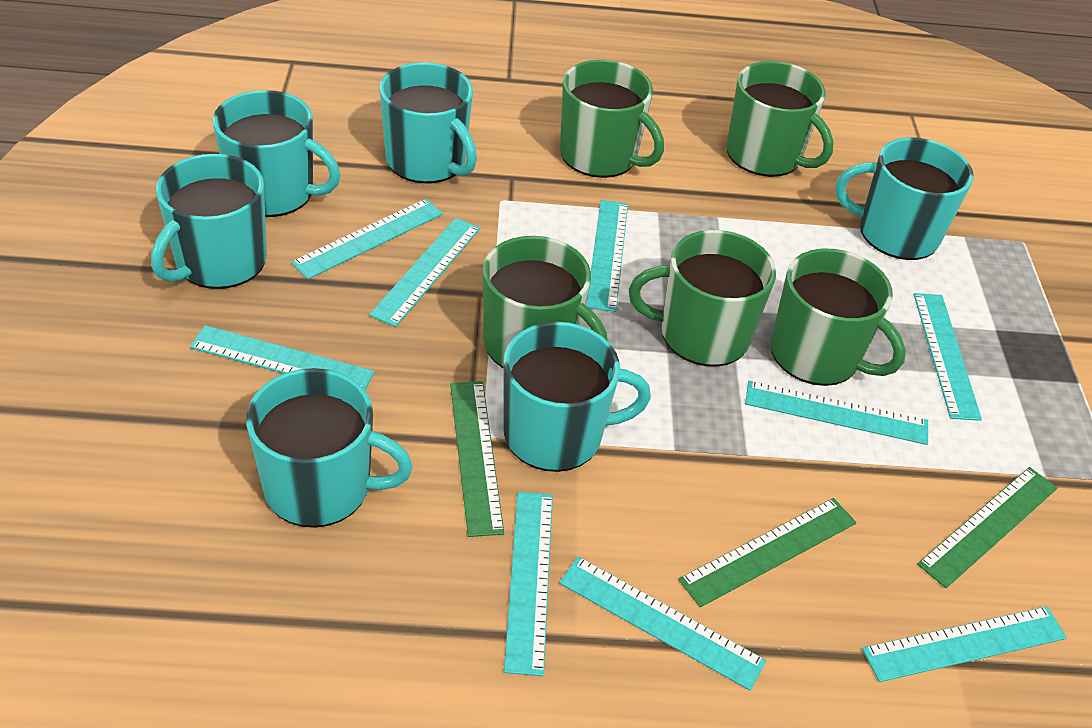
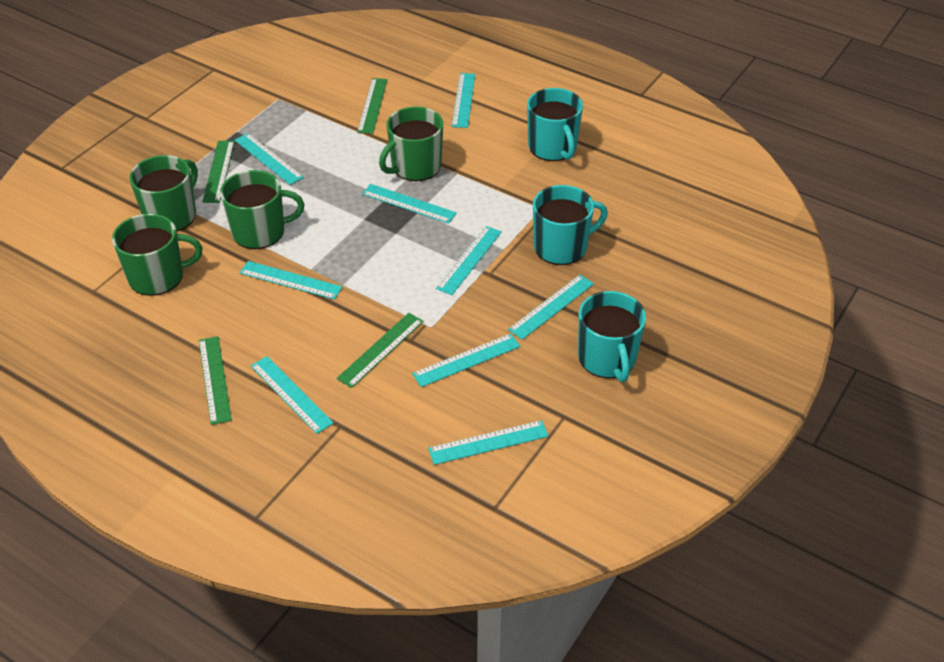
green mug: 5 -> 4
green ruler: 3 -> 4
turquoise mug: 6 -> 3

